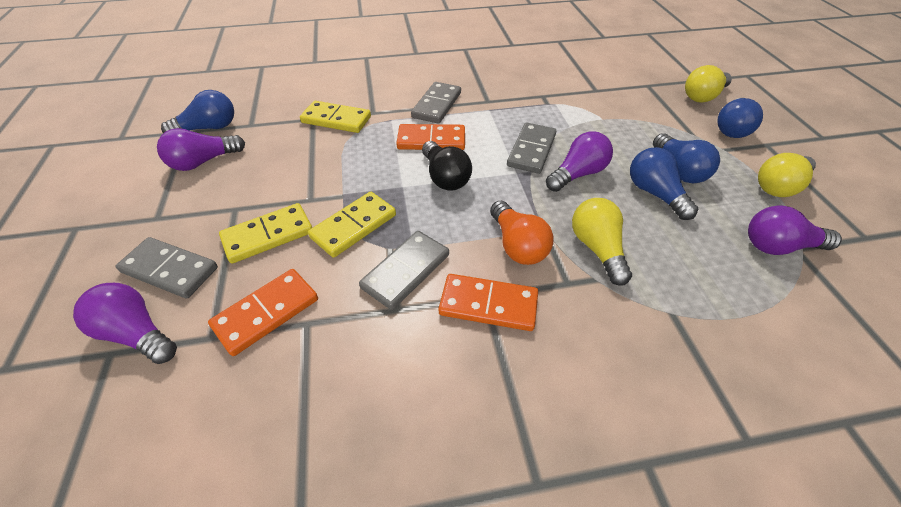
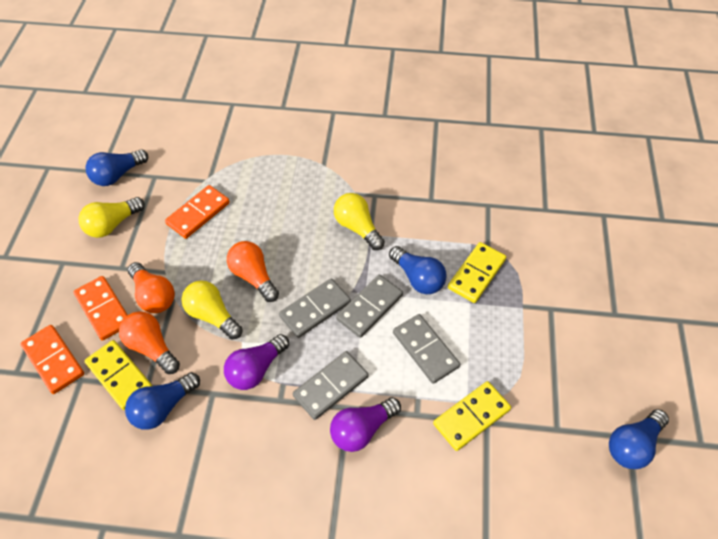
black light bulb: 1 -> 0
orange light bulb: 1 -> 3
purple light bulb: 4 -> 2

